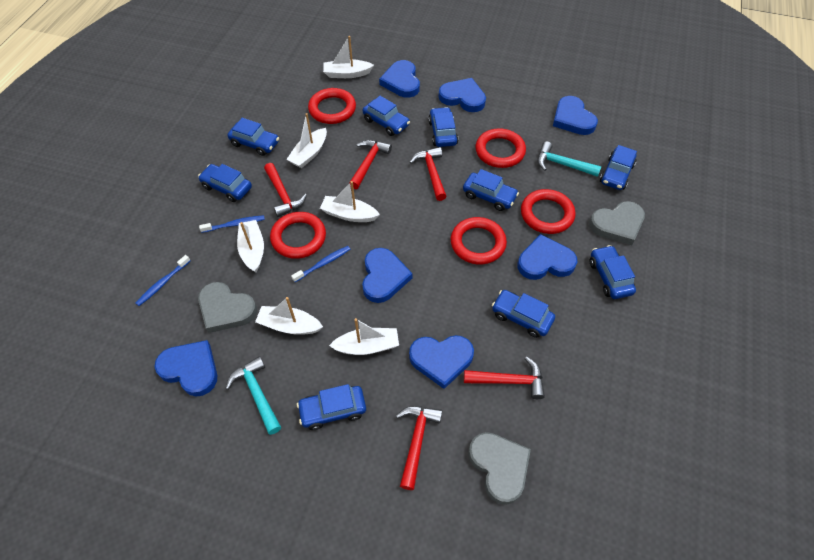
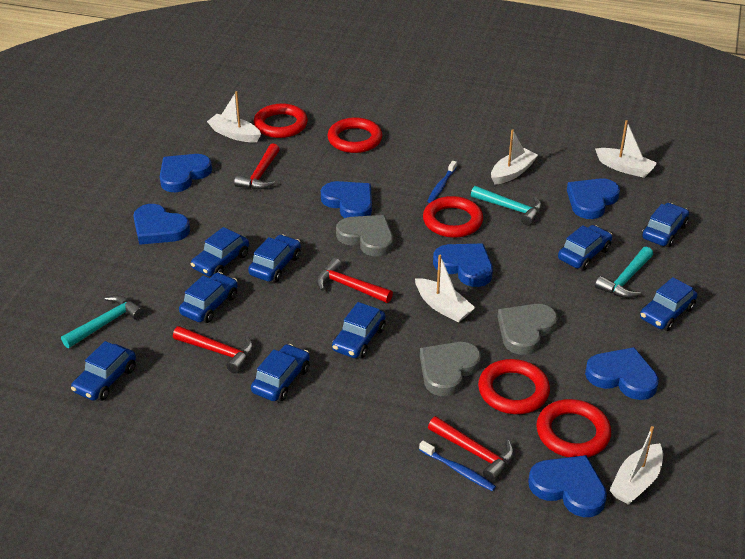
blue toothbrush: 3 -> 2
red hammer: 5 -> 4
turquoise hammer: 2 -> 3
white boat: 6 -> 5

